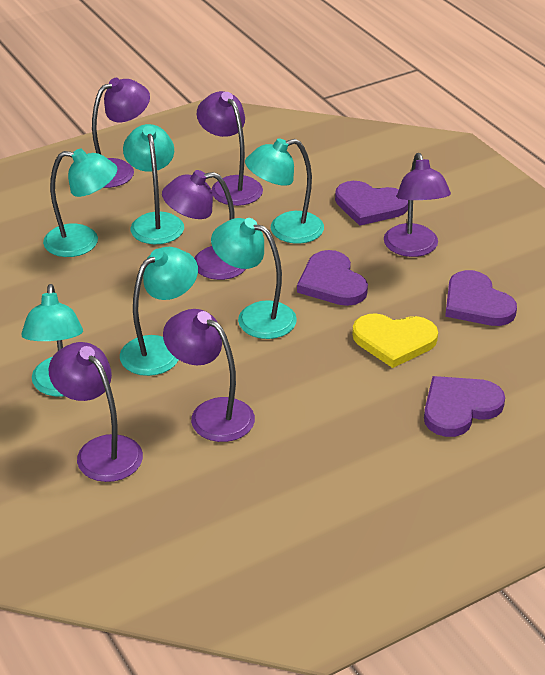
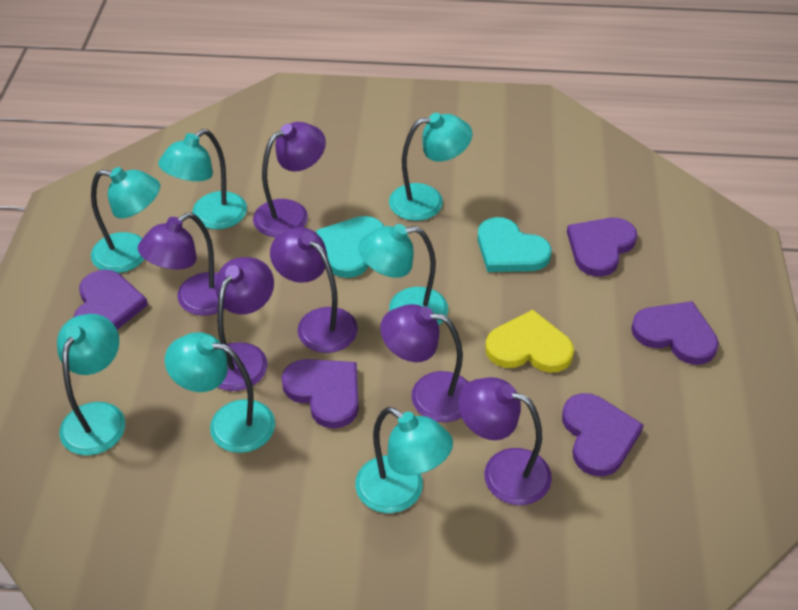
purple heart: 4 -> 5
turquoise heart: 0 -> 2
turquoise lamp: 6 -> 7

